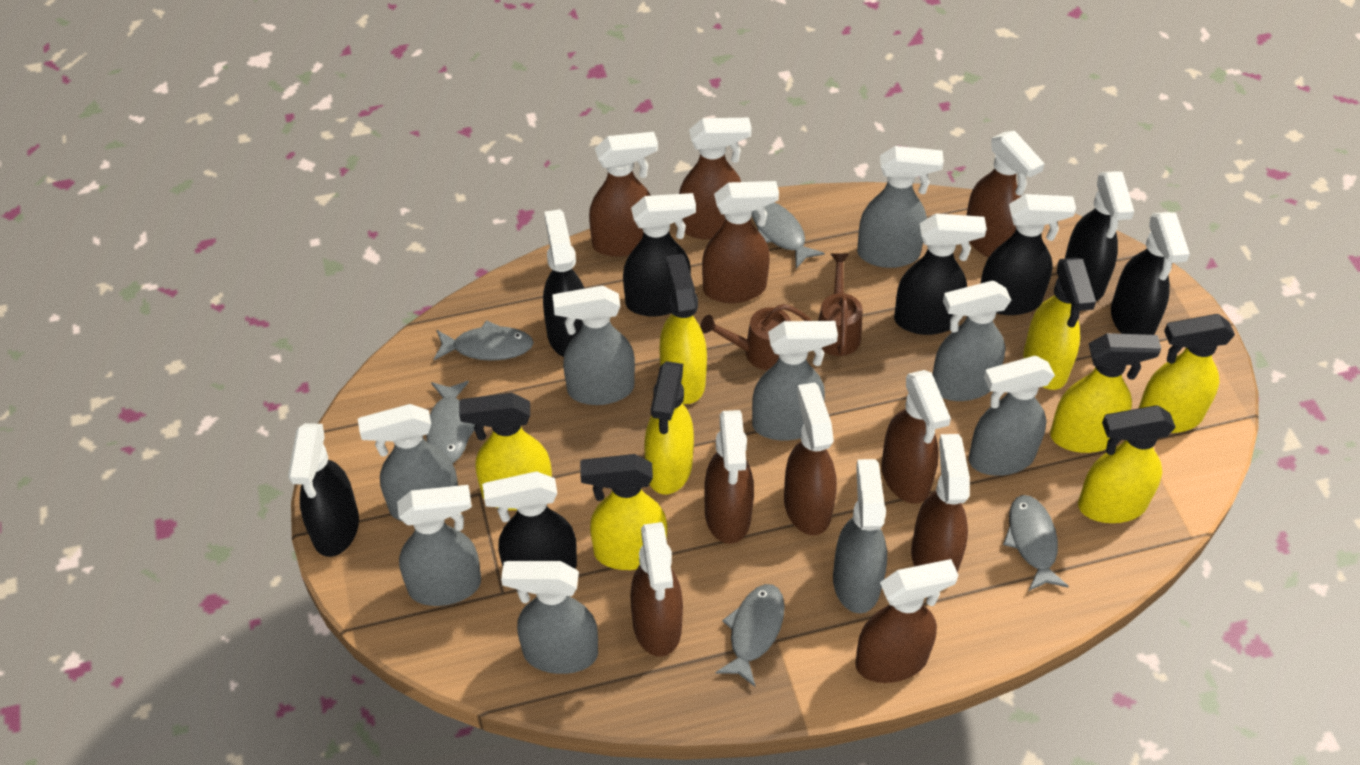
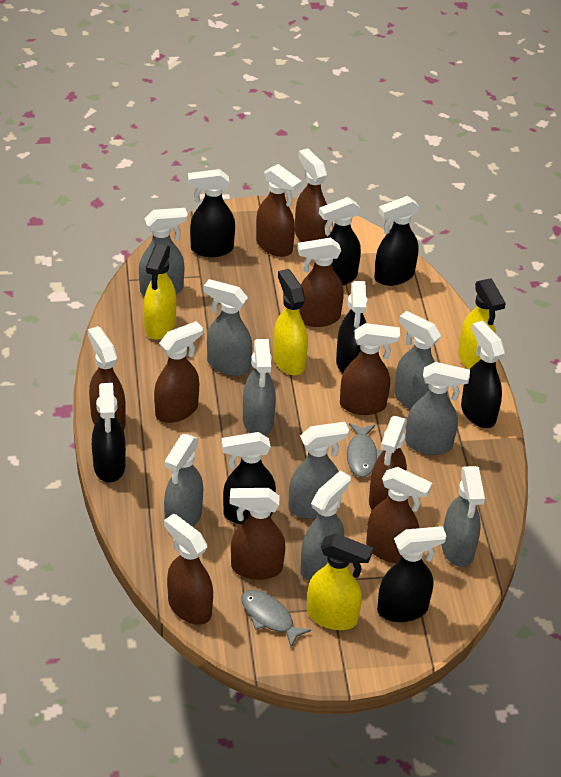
brown watering can: 2 -> 0
grey fish: 5 -> 2
yellow spray bottle: 8 -> 4

